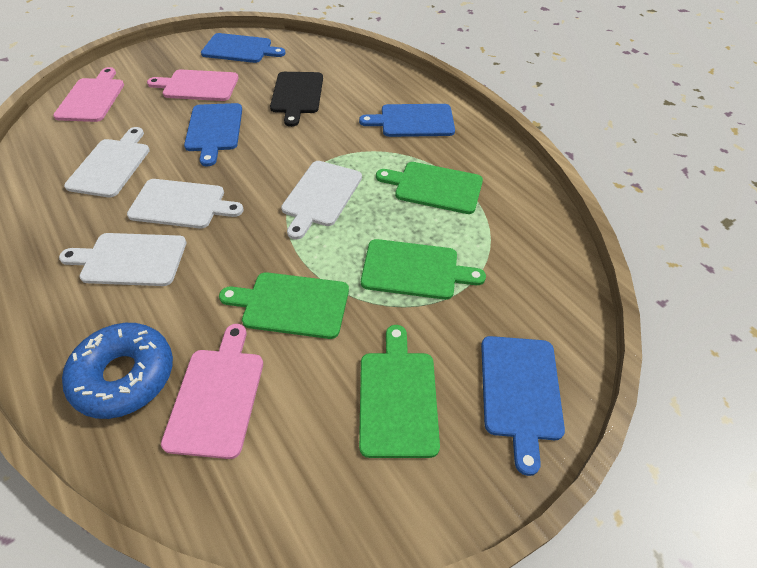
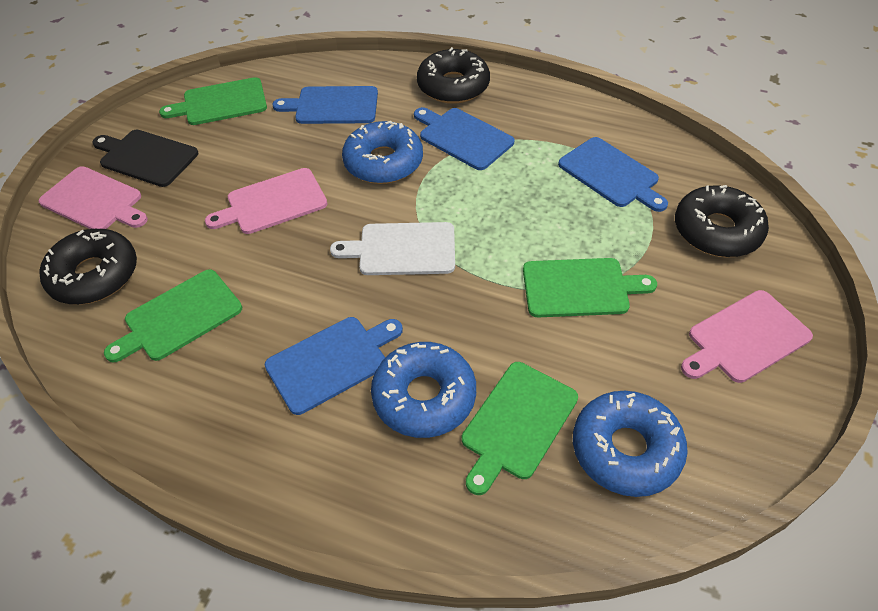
black donut: 0 -> 3
blue donut: 1 -> 3
white cutting board: 4 -> 1

